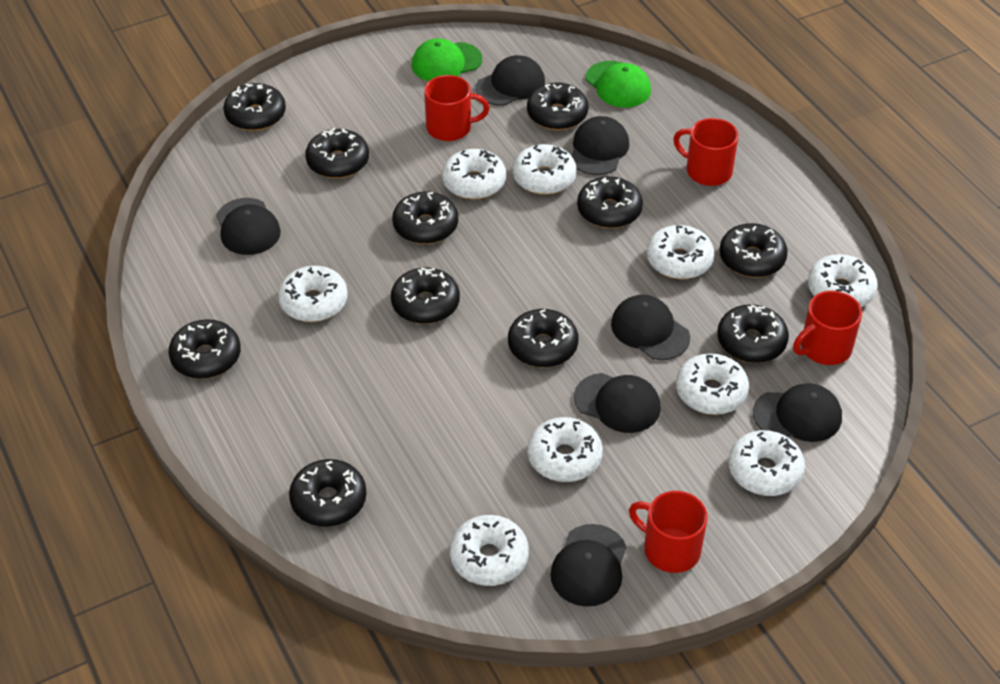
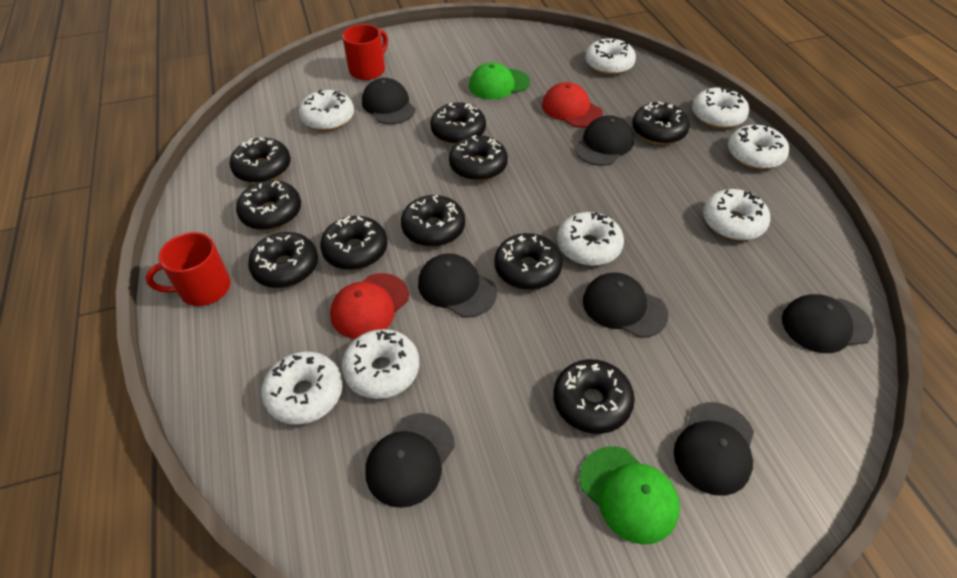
black donut: 11 -> 10
red cap: 0 -> 2
red mug: 4 -> 2
white donut: 9 -> 8

